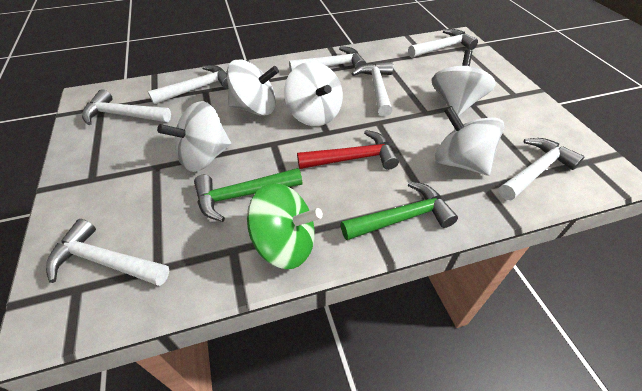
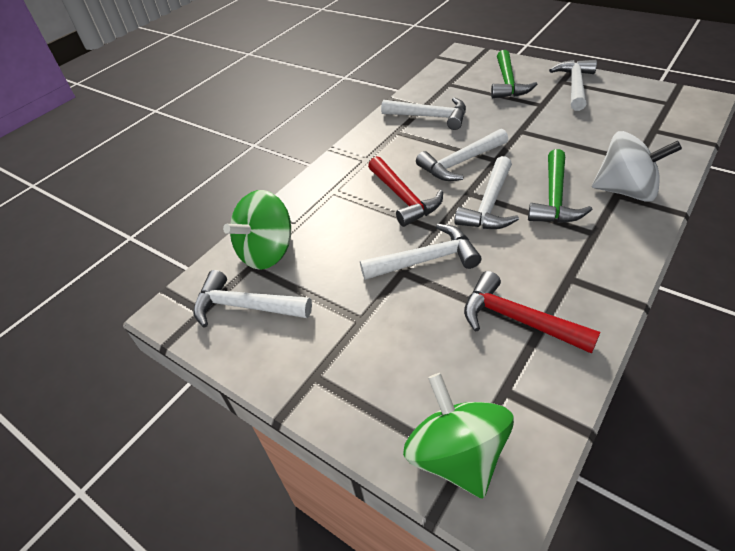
green spinning top: 1 -> 2
red hammer: 1 -> 2
white hammer: 7 -> 6
white spinning top: 5 -> 1

